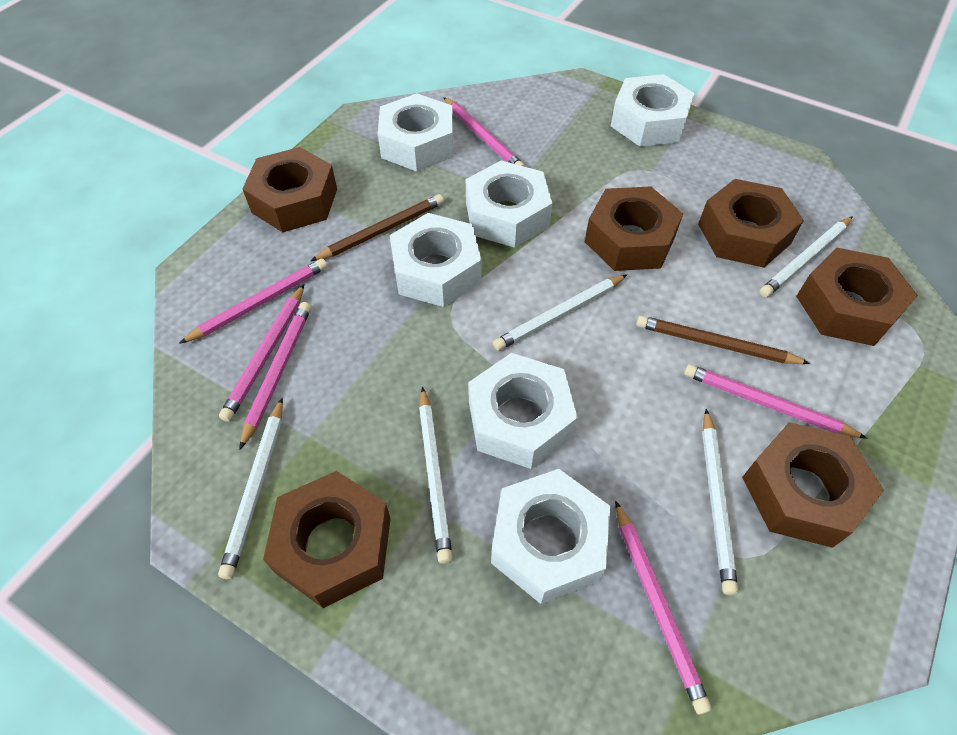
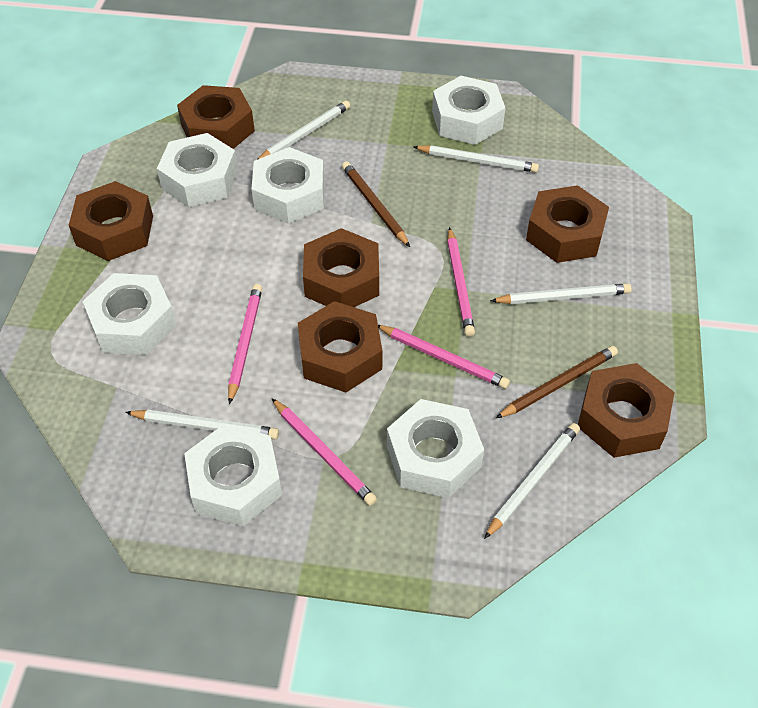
pink pencil: 6 -> 4

